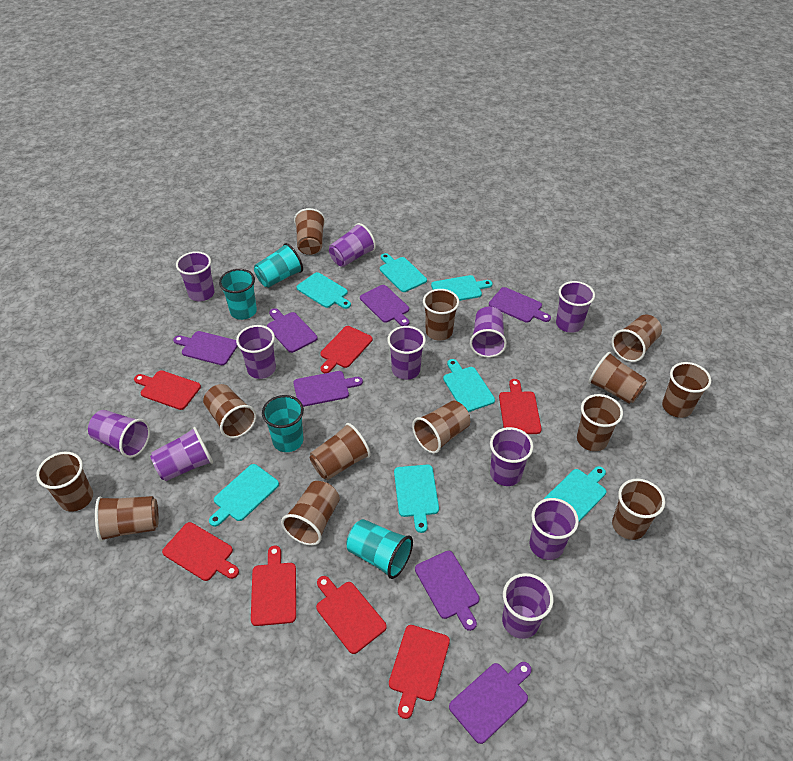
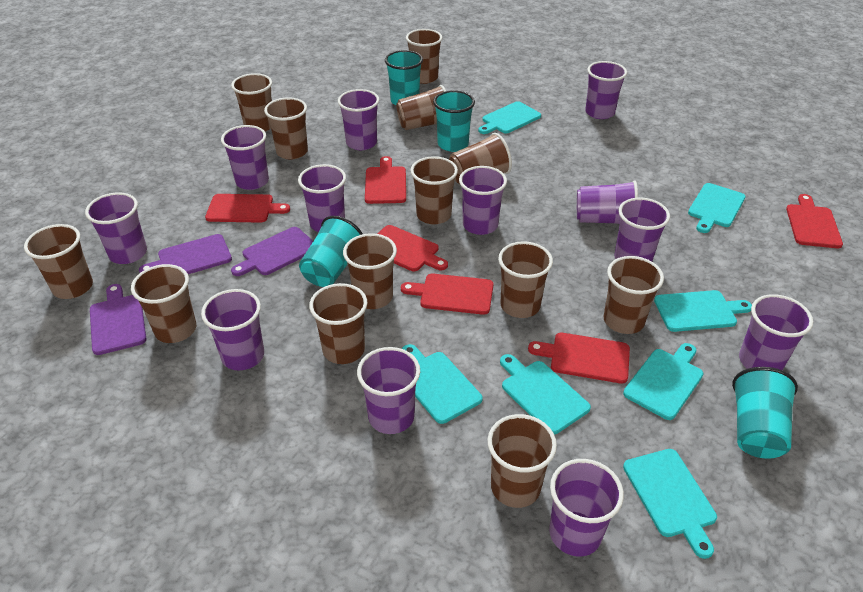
purple cup: 11 -> 12
purple cutting board: 7 -> 3
red cutting board: 7 -> 6

